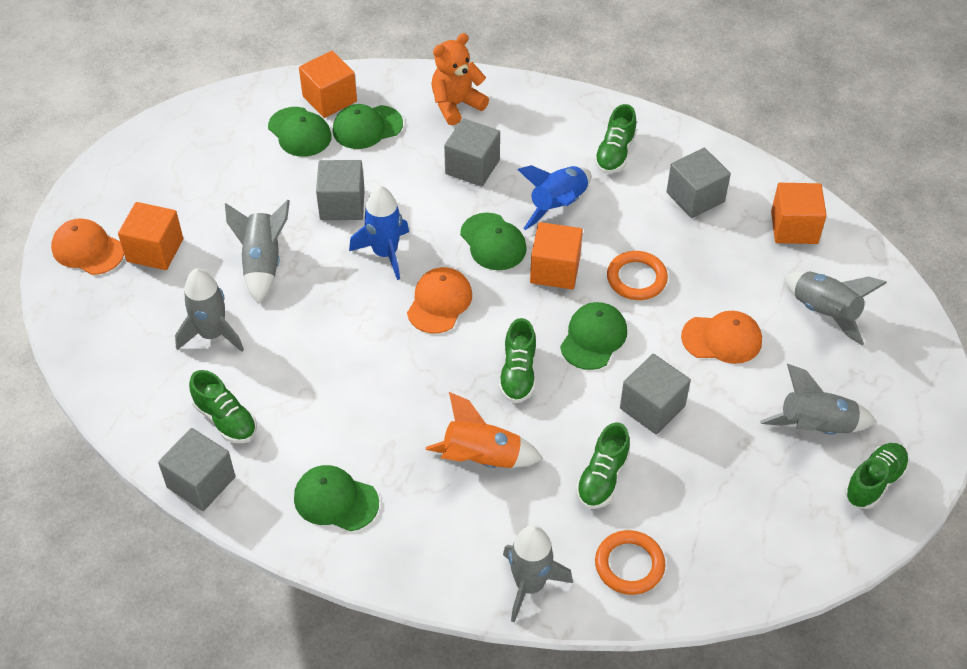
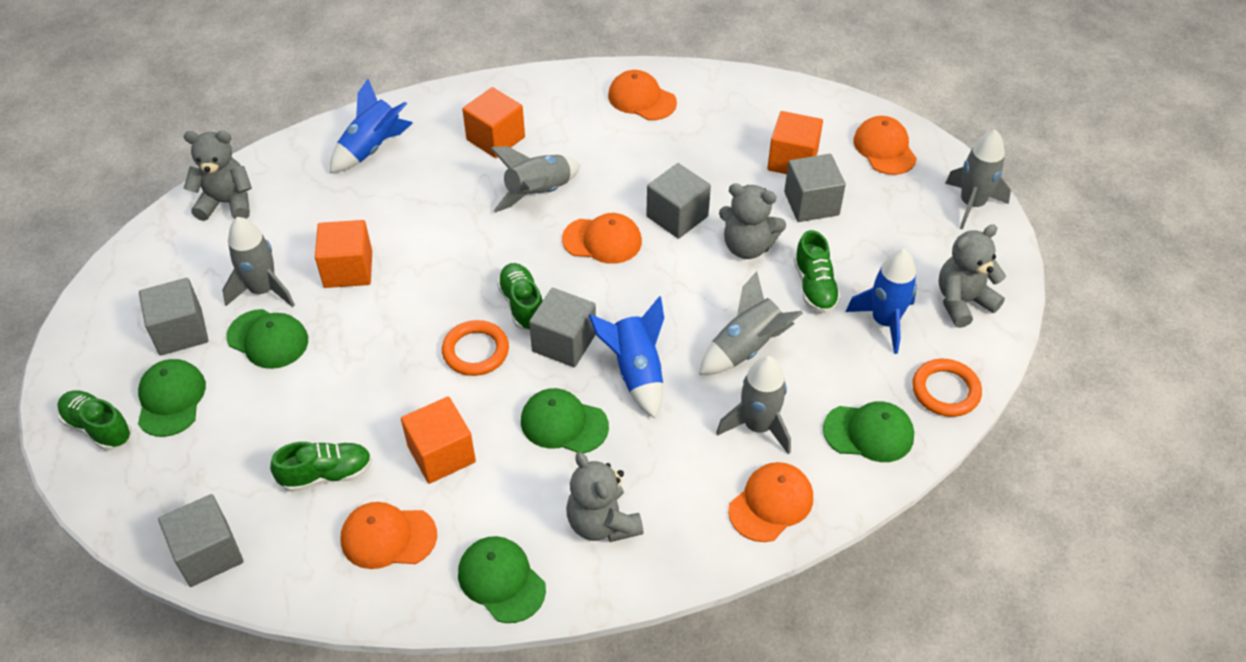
blue rocket: 2 -> 3
green shoe: 5 -> 4
grey teddy bear: 0 -> 4
orange cap: 3 -> 5
orange rocket: 1 -> 0
orange teddy bear: 1 -> 0

